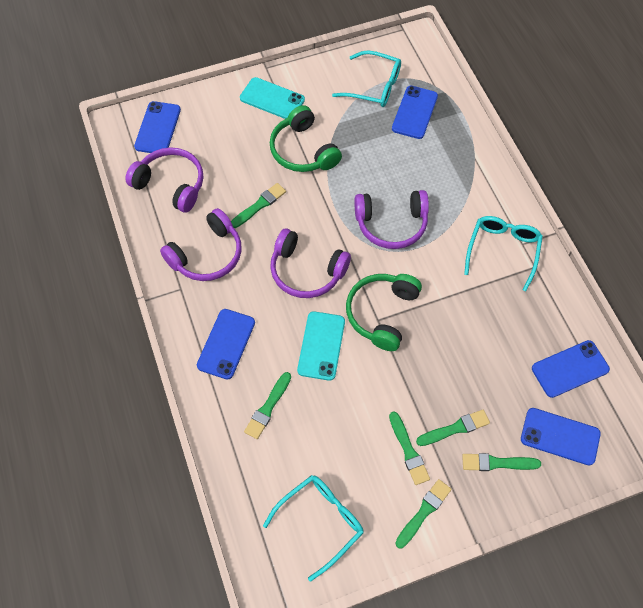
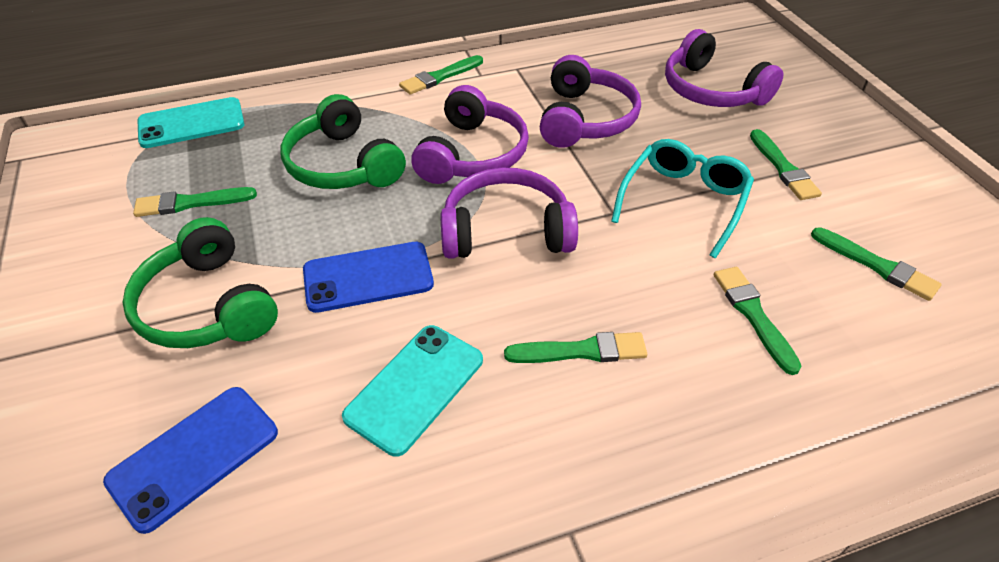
blue phone: 5 -> 2
turquoise glasses: 3 -> 1

